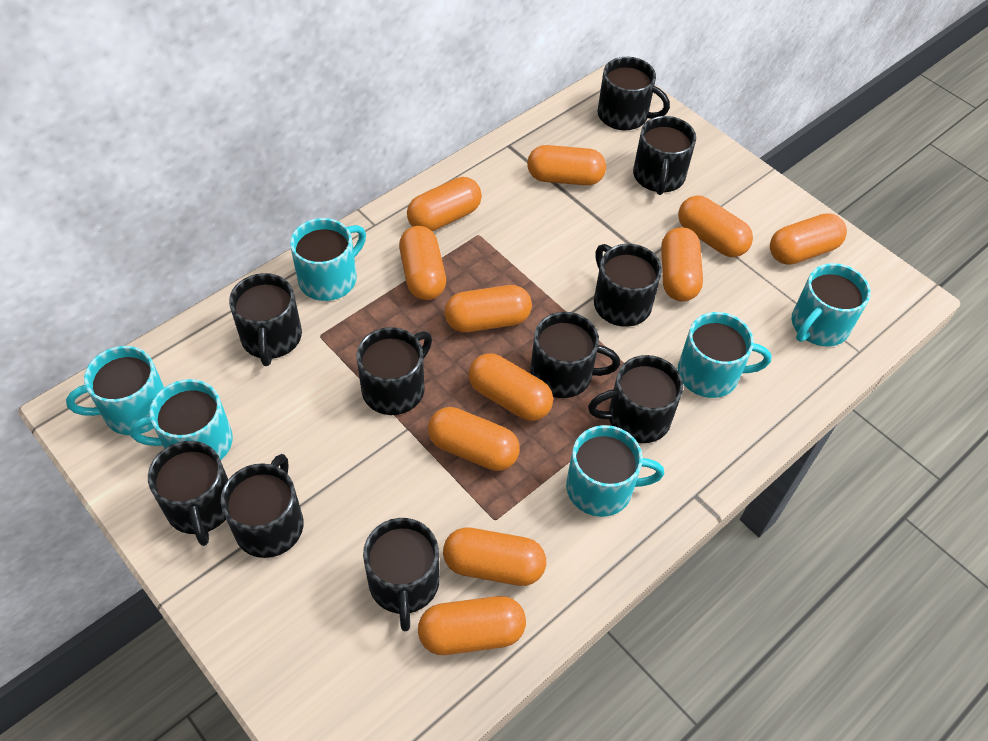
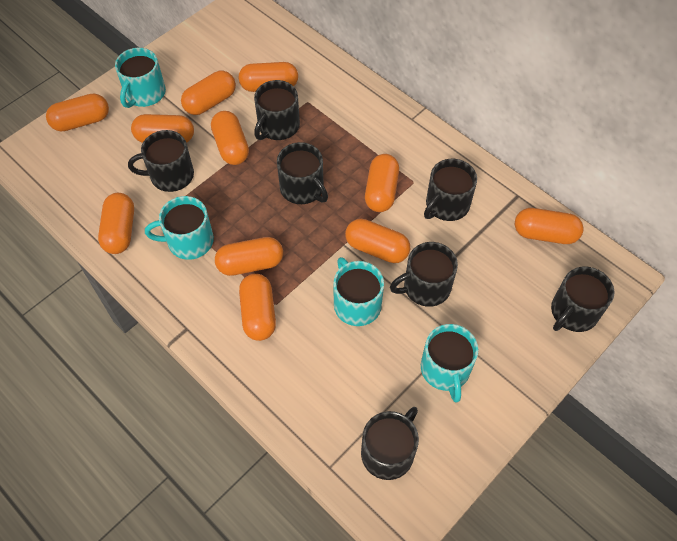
black mug: 10 -> 7
turquoise mug: 6 -> 4

